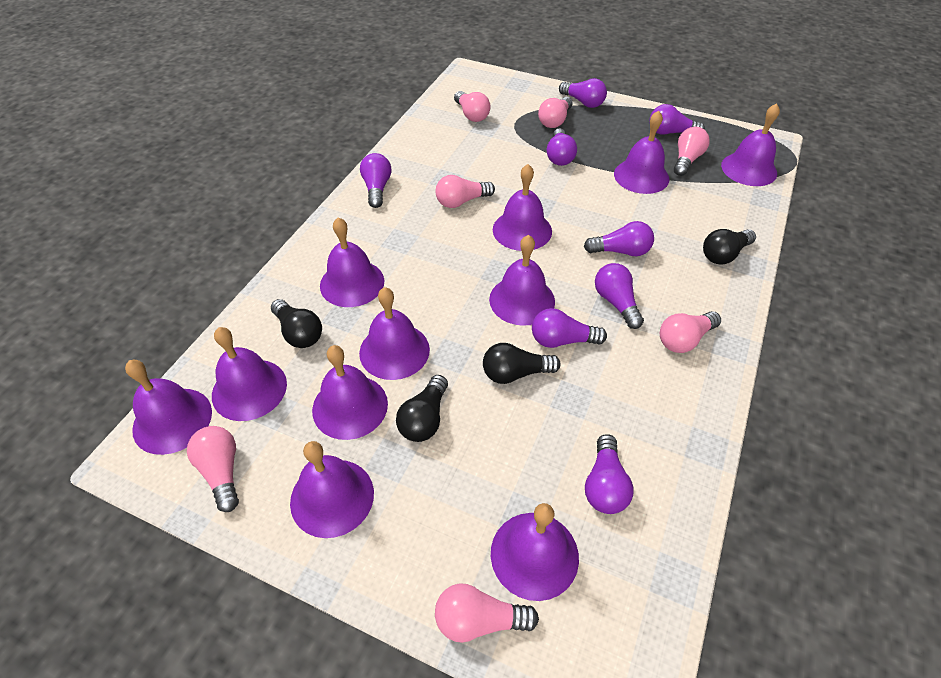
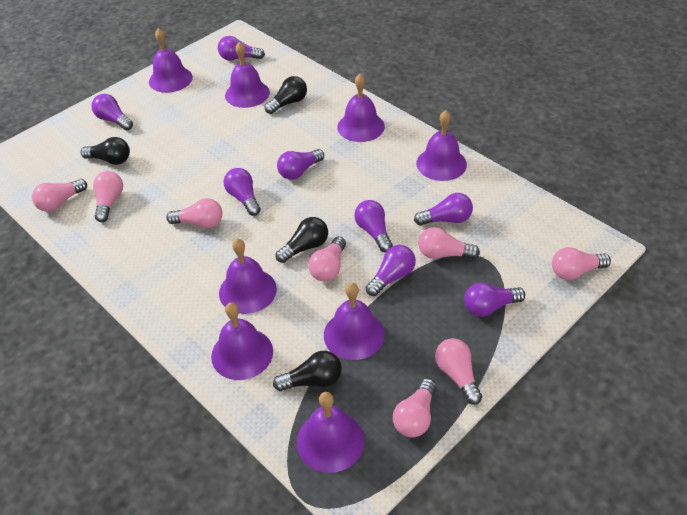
pink light bulb: 7 -> 8
purple bell: 11 -> 8

